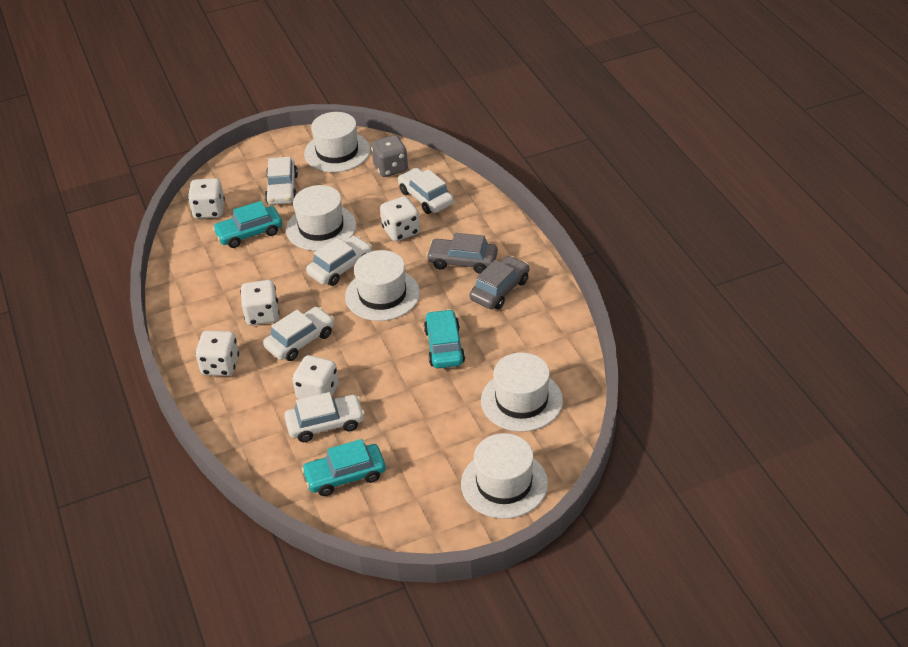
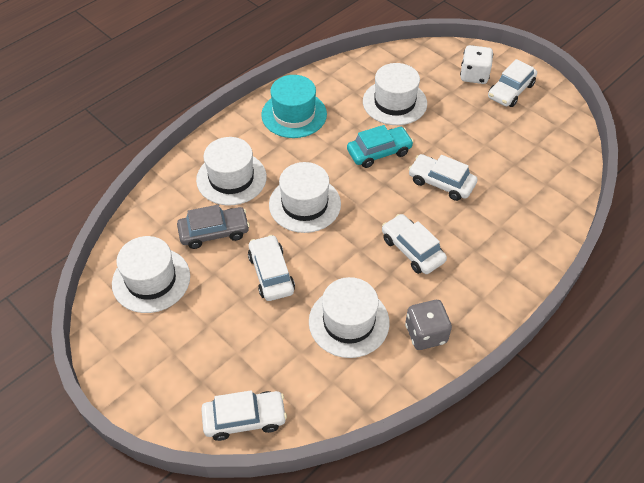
grey car: 2 -> 1
turquoise car: 3 -> 1
turquoise hat: 0 -> 1
white dice: 5 -> 1

